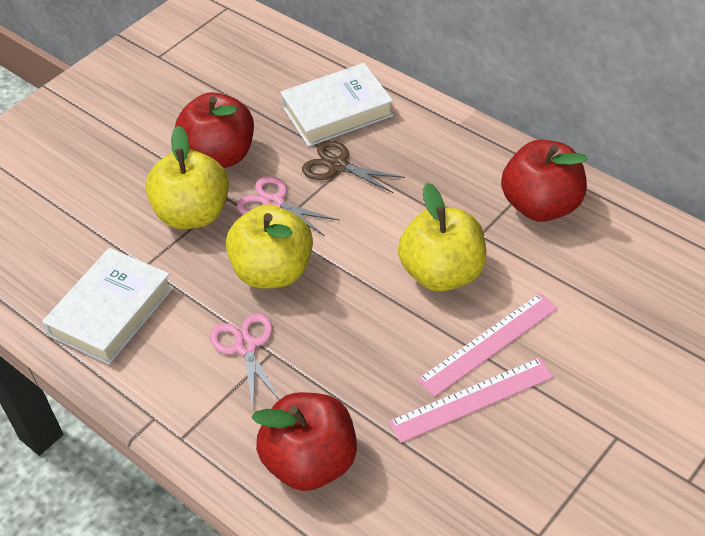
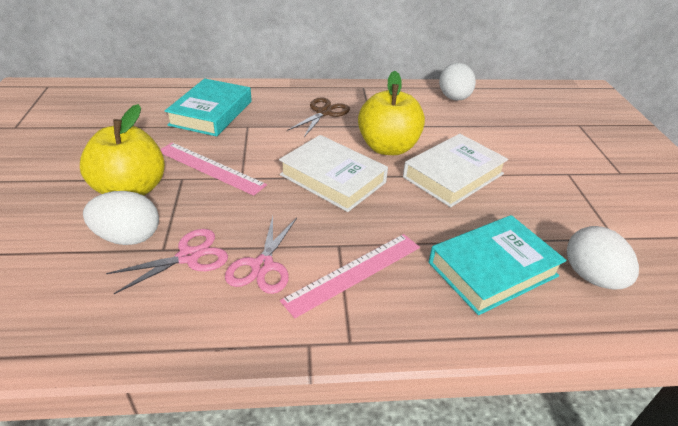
red apple: 3 -> 0
turquoise book: 0 -> 2
white egg: 0 -> 3
yellow apple: 3 -> 2

